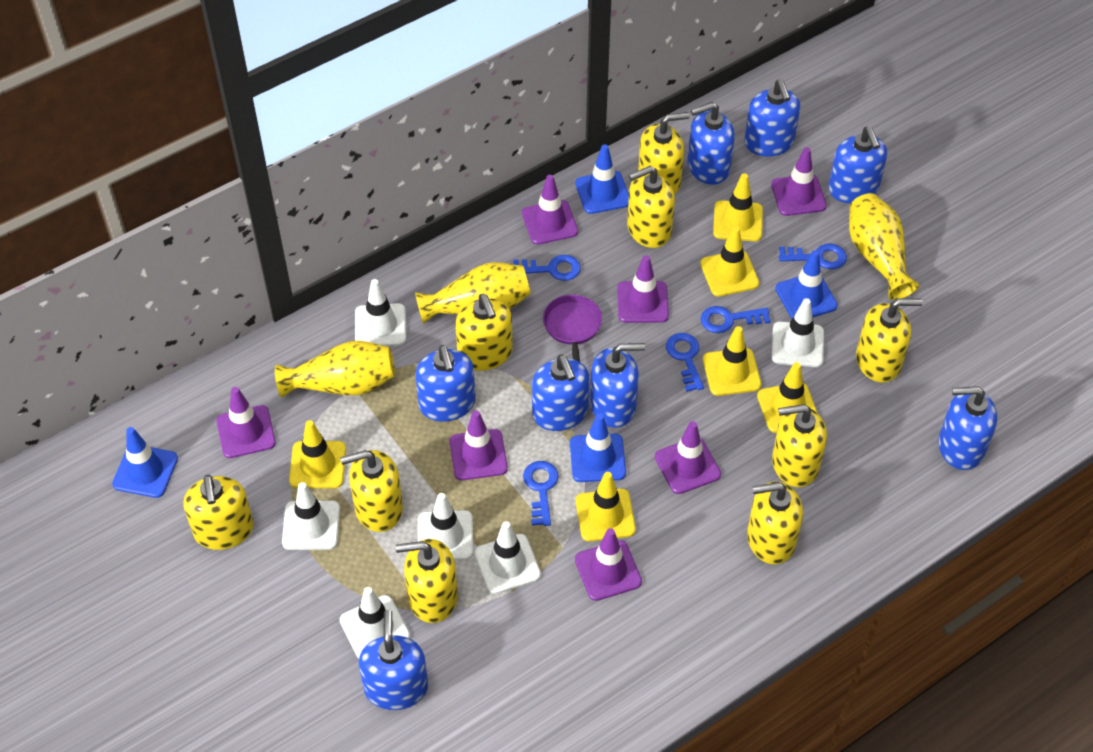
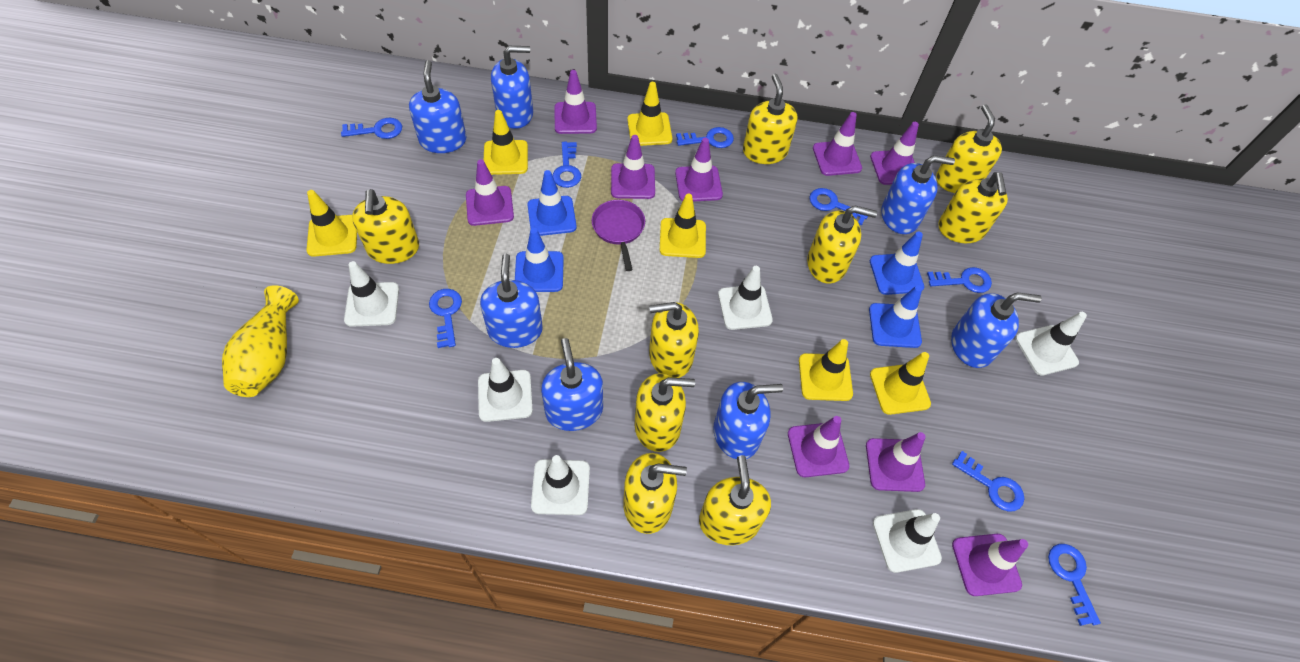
blue key: 5 -> 8
blue soap dispenser: 8 -> 7
purple traffic cone: 7 -> 9
yellow vase: 3 -> 1

